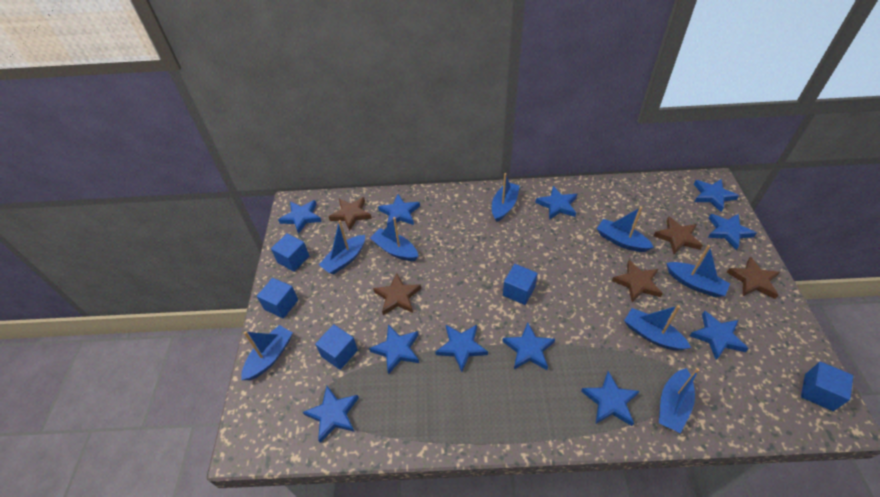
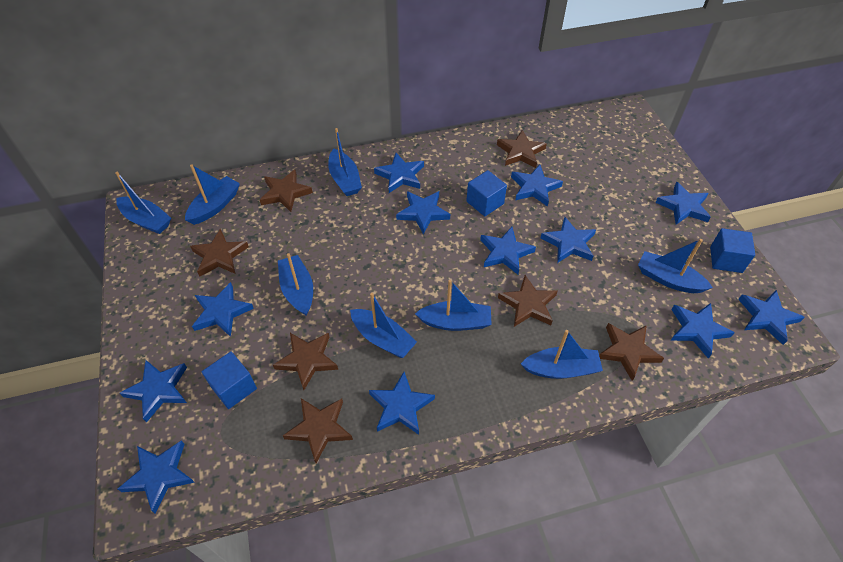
blue cube: 5 -> 3
blue star: 11 -> 12
brown star: 5 -> 7

